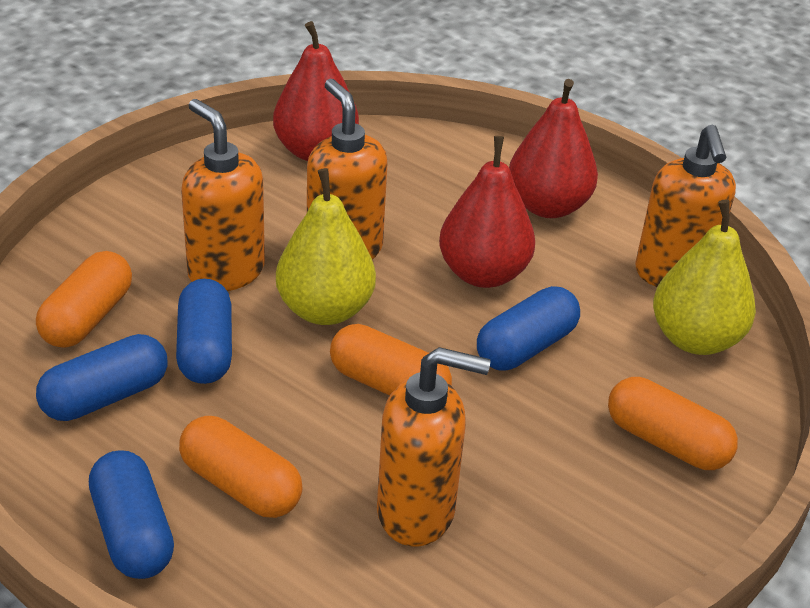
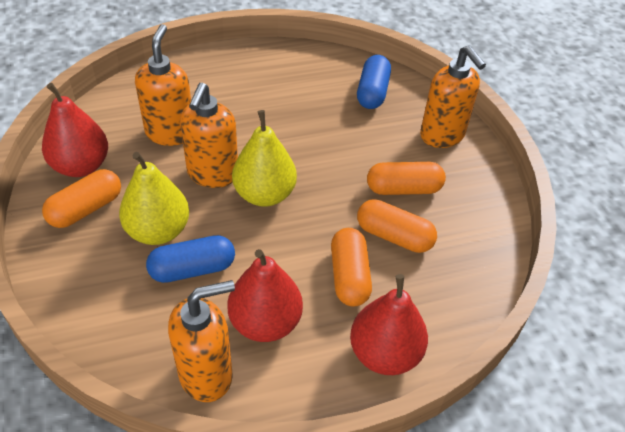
blue capsule: 4 -> 2

